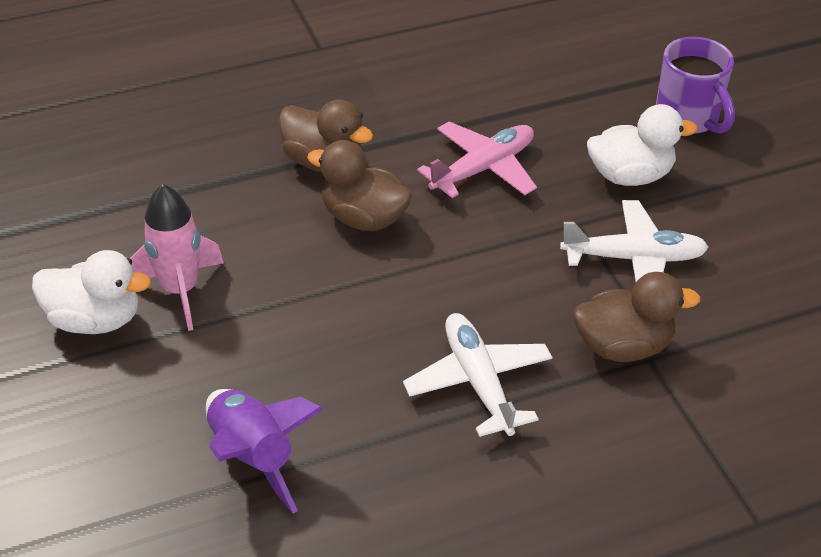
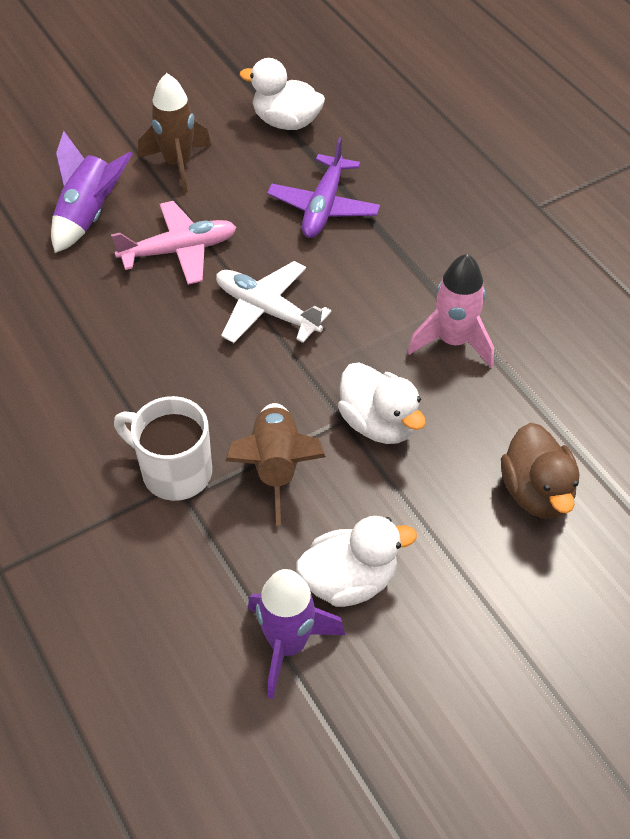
brown duck: 3 -> 1
brown rocket: 0 -> 2
purple mug: 1 -> 0
purple plane: 0 -> 1
purple rocket: 1 -> 2
white duck: 2 -> 3
white mug: 0 -> 1
white plane: 2 -> 1

